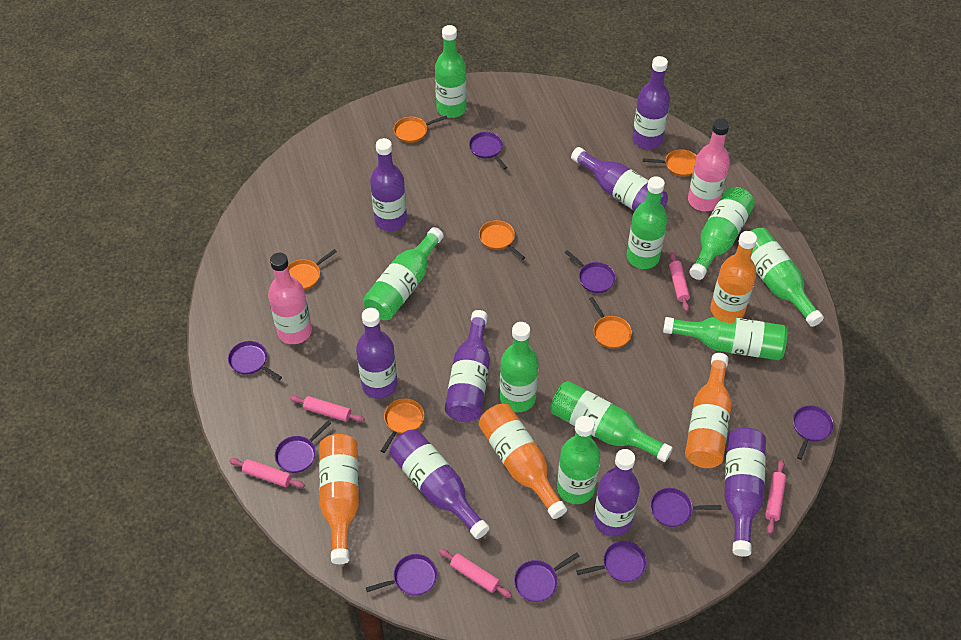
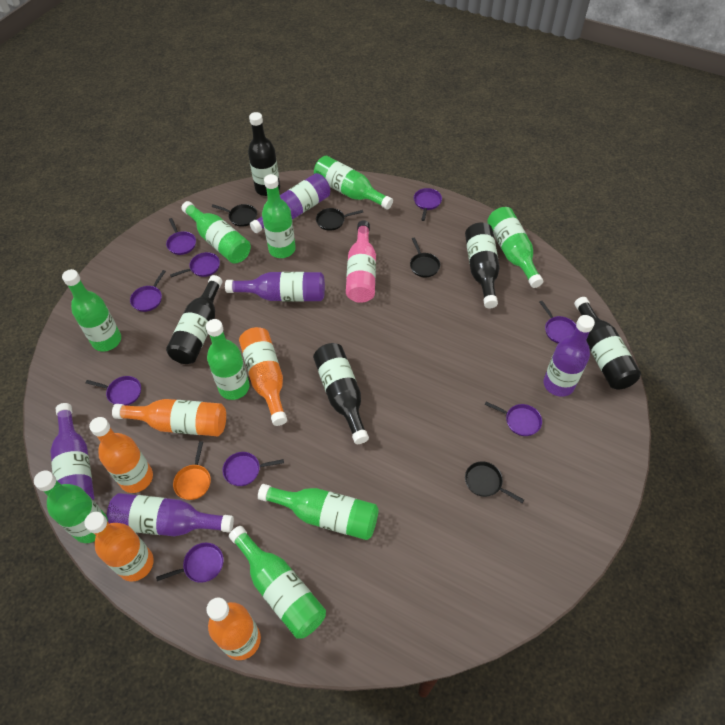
black bottle: 0 -> 5
black pan: 0 -> 4
orange bottle: 4 -> 5
orange pan: 6 -> 1
pink bottle: 2 -> 1
pink rolling pin: 5 -> 0
purple bottle: 8 -> 5

